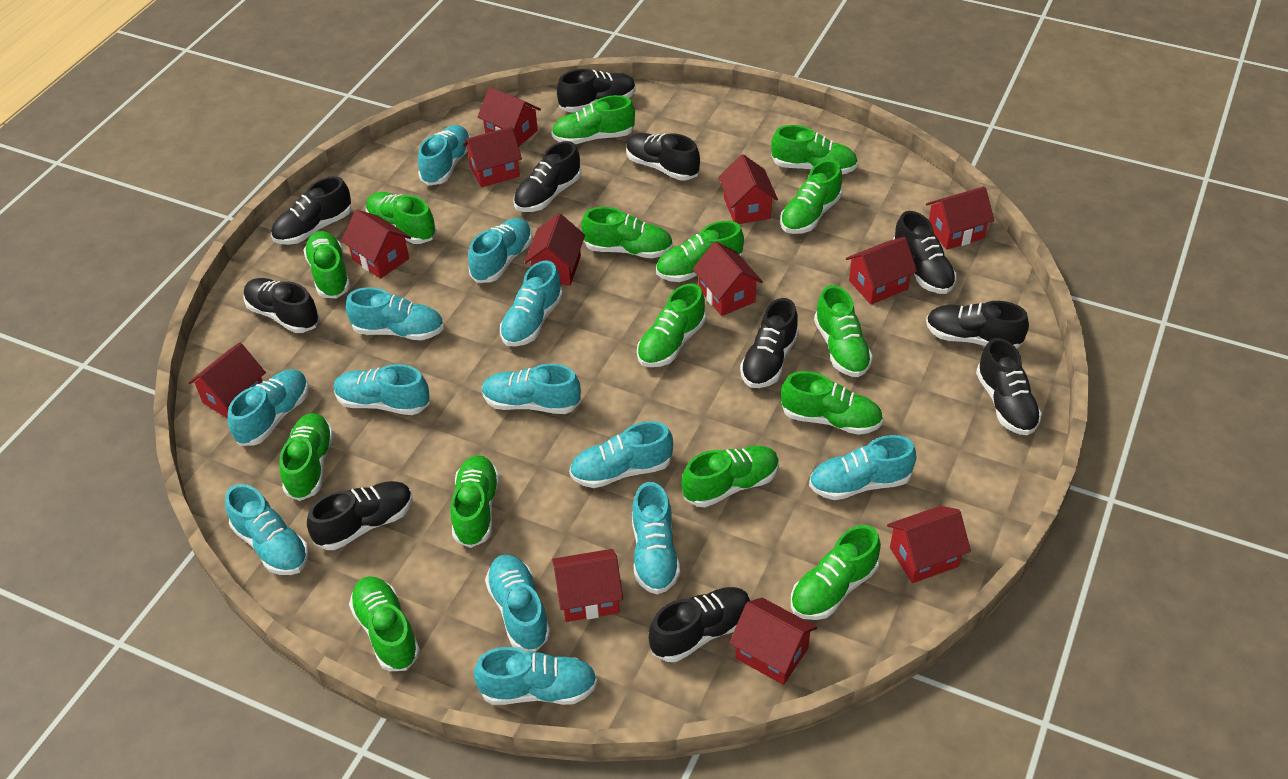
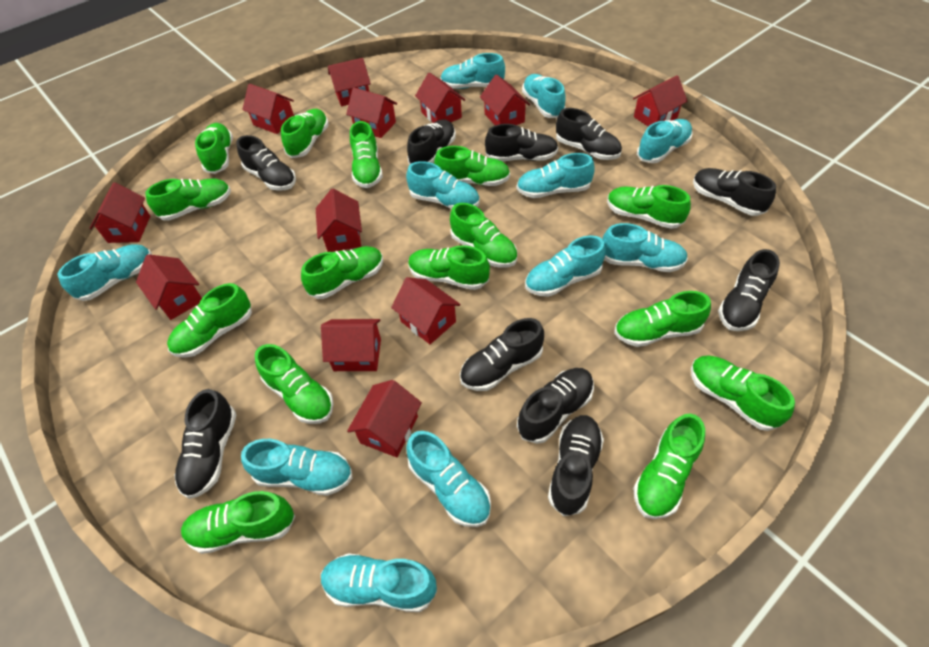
black shoe: 11 -> 10
turquoise shoe: 13 -> 11

